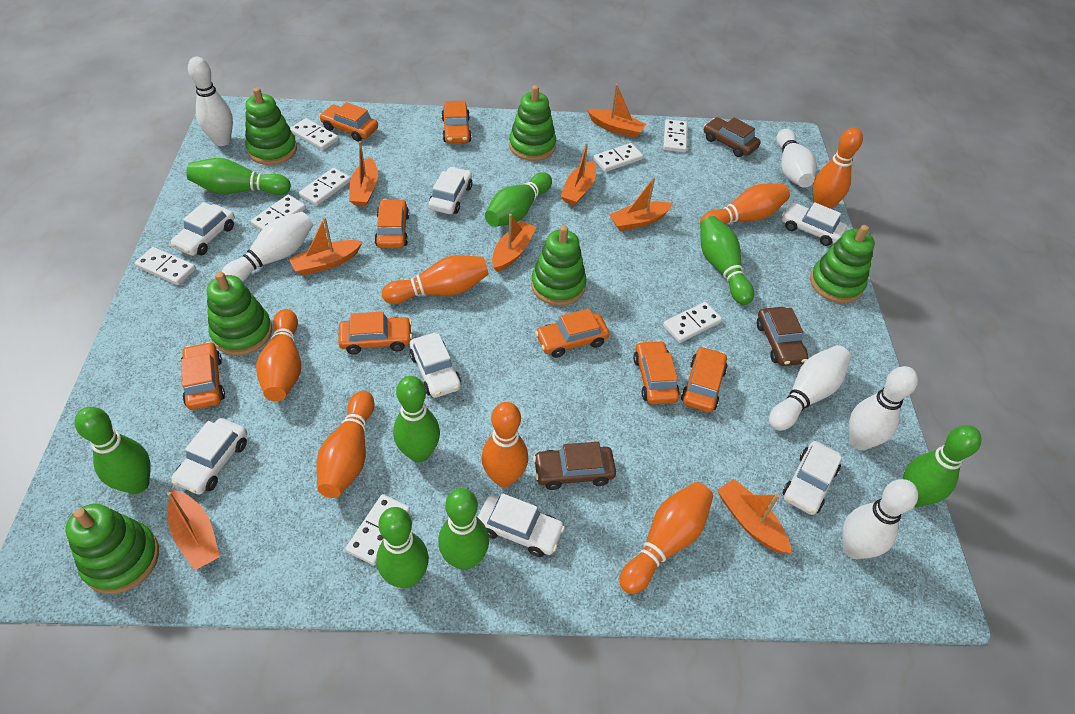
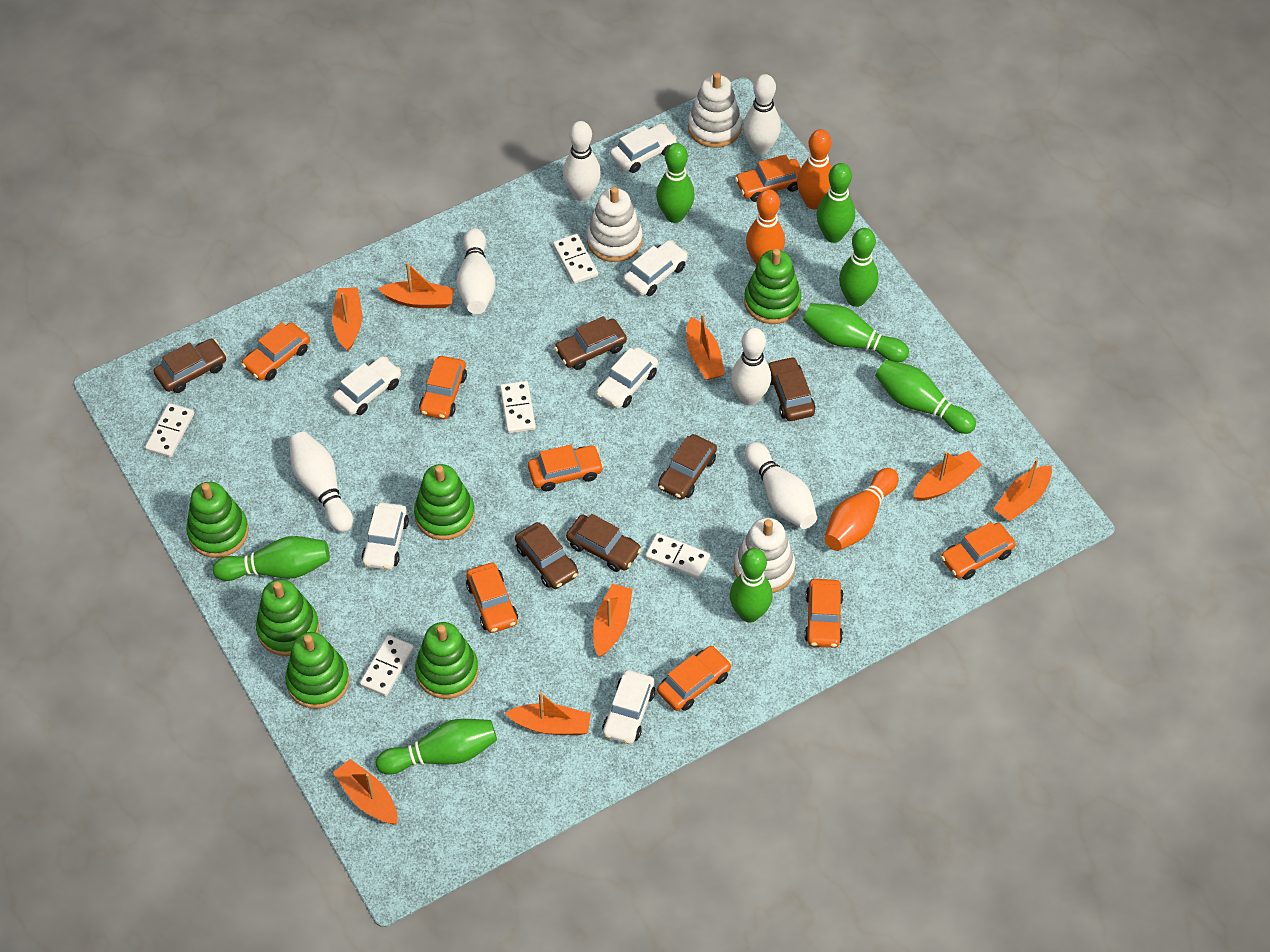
brown car: 3 -> 6
orange bowling pin: 7 -> 3
white car: 7 -> 6
white domino: 8 -> 5
white stacking toy: 0 -> 3

